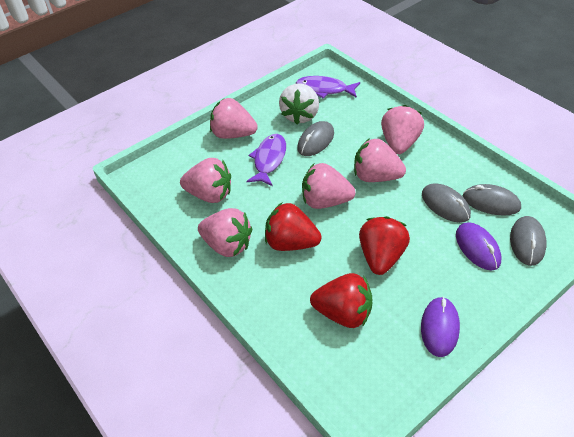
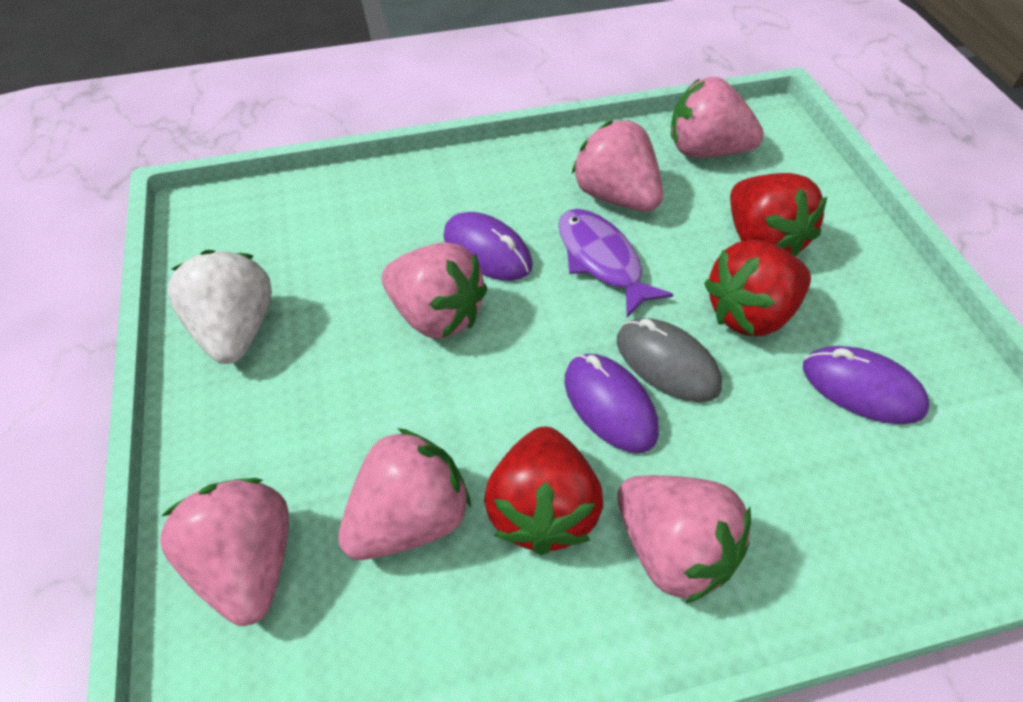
grey mouse: 4 -> 1
purple fish: 2 -> 1
purple mouse: 2 -> 3

